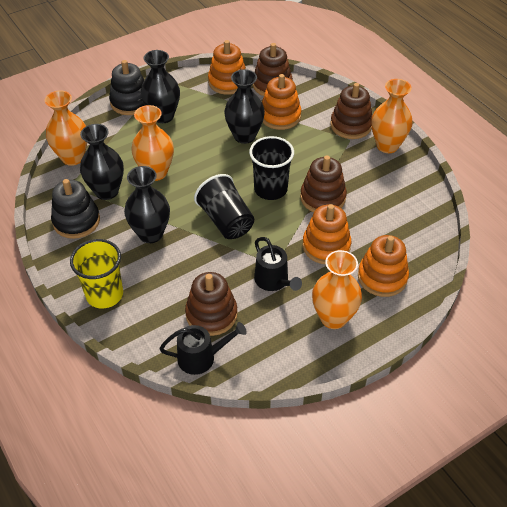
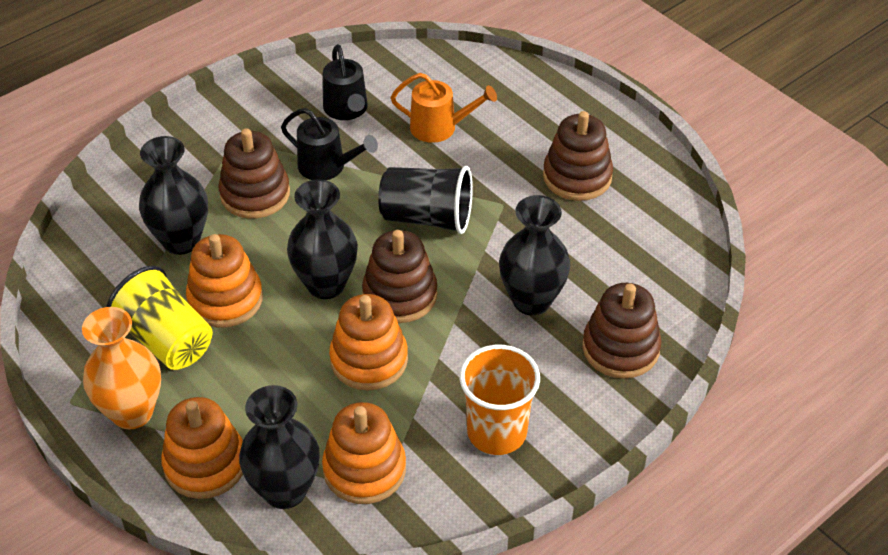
black cup: 2 -> 1
black stacking toy: 2 -> 0
orange cup: 0 -> 1
orange vase: 4 -> 1
orange watering can: 0 -> 1

